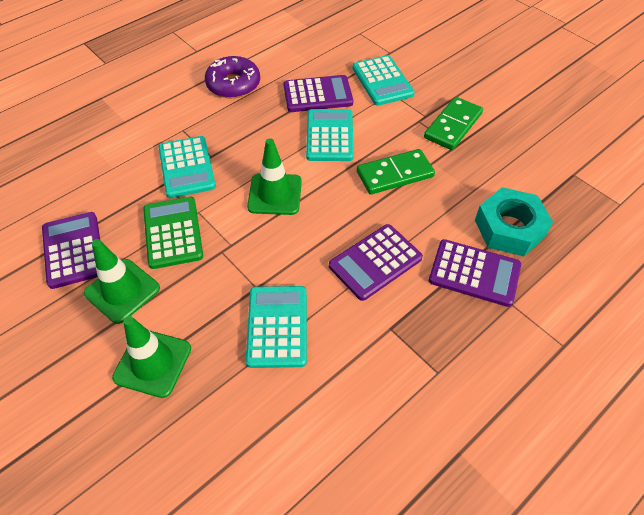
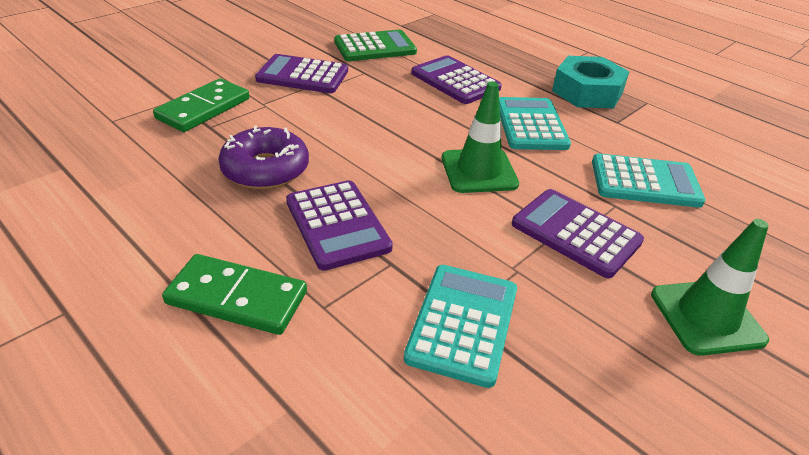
green traffic cone: 3 -> 2
turquoise calculator: 4 -> 3

